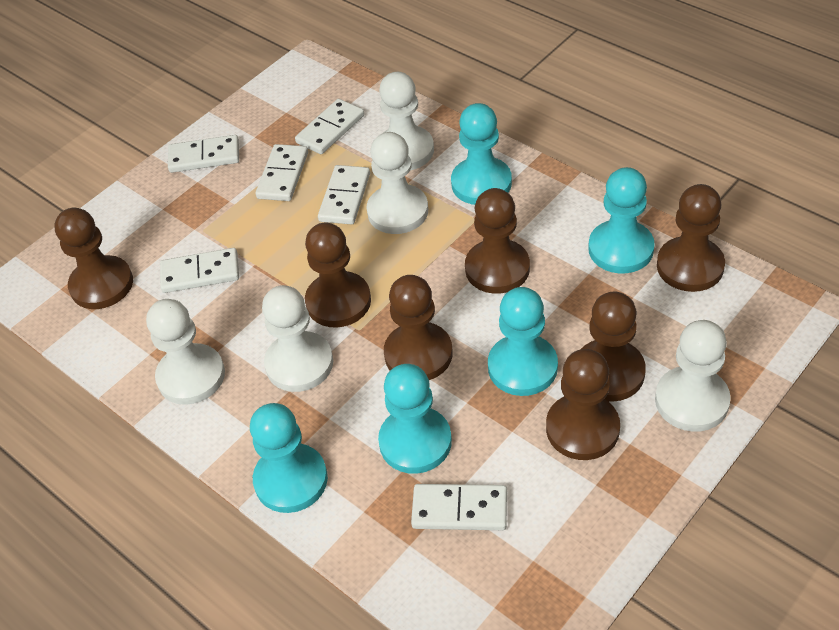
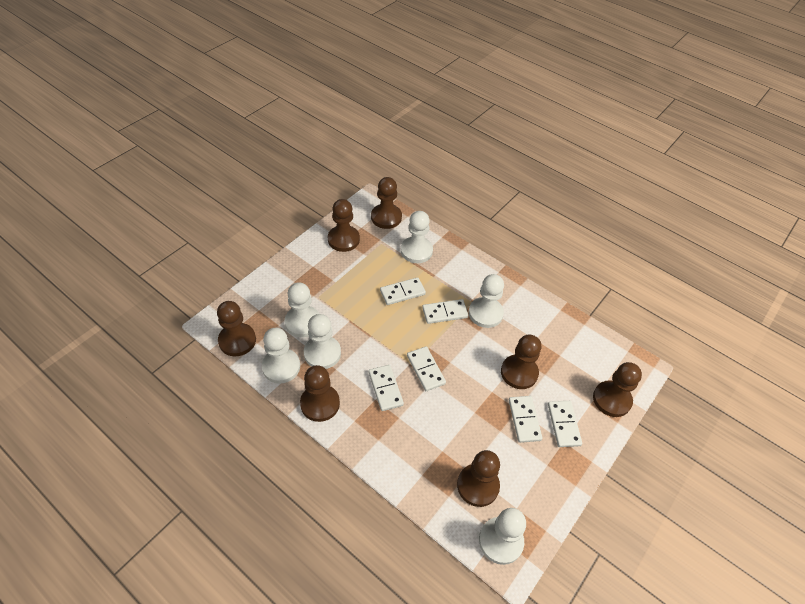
turquoise pawn: 5 -> 0
white pawn: 5 -> 6

